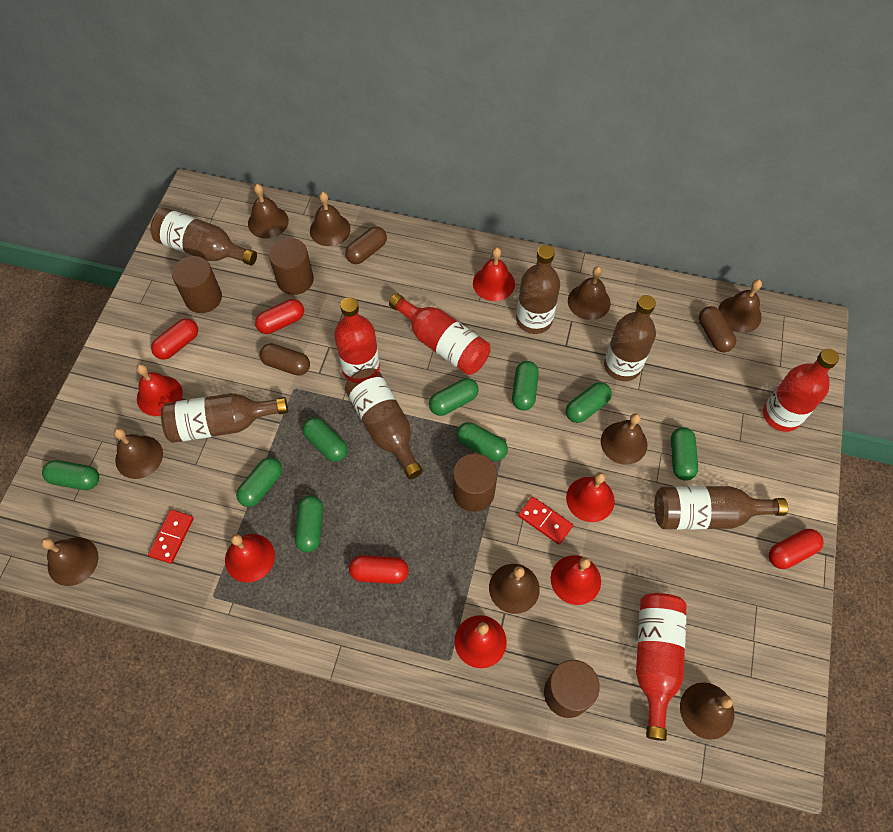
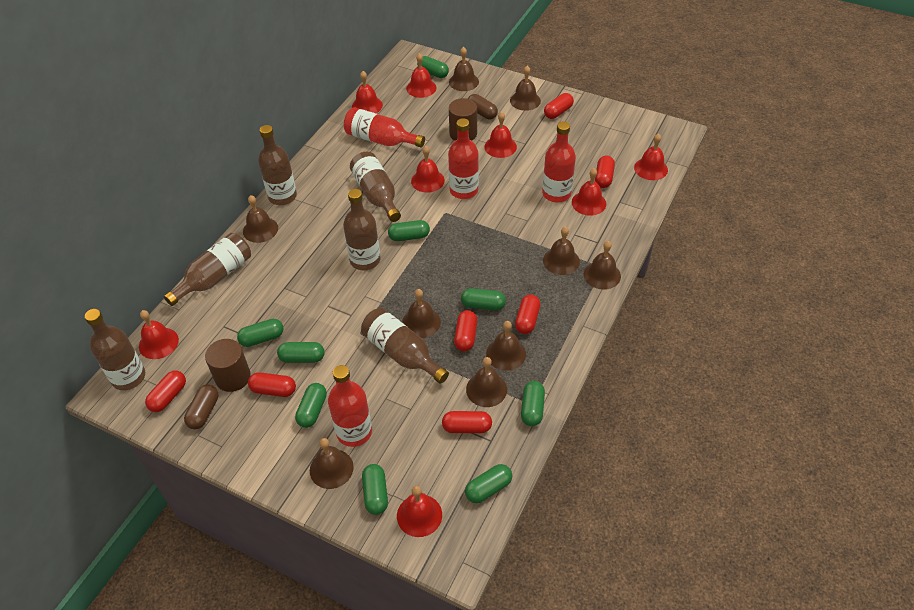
brown capsule: 3 -> 2
brown cylinder: 4 -> 2
red bell: 6 -> 8
red capsule: 4 -> 7
red domino: 2 -> 0

